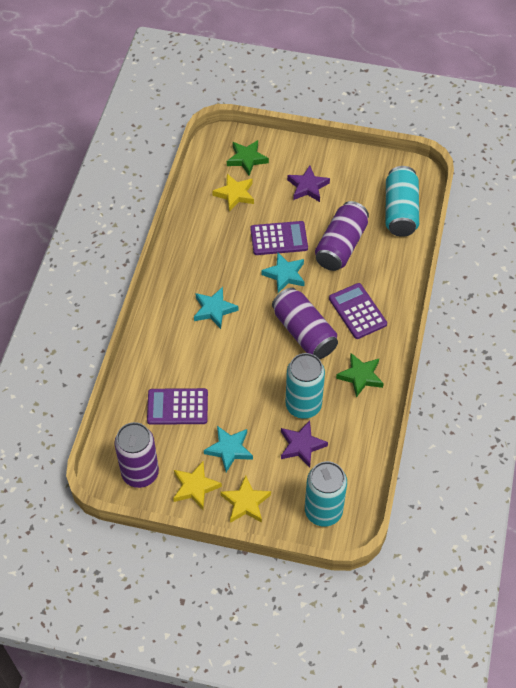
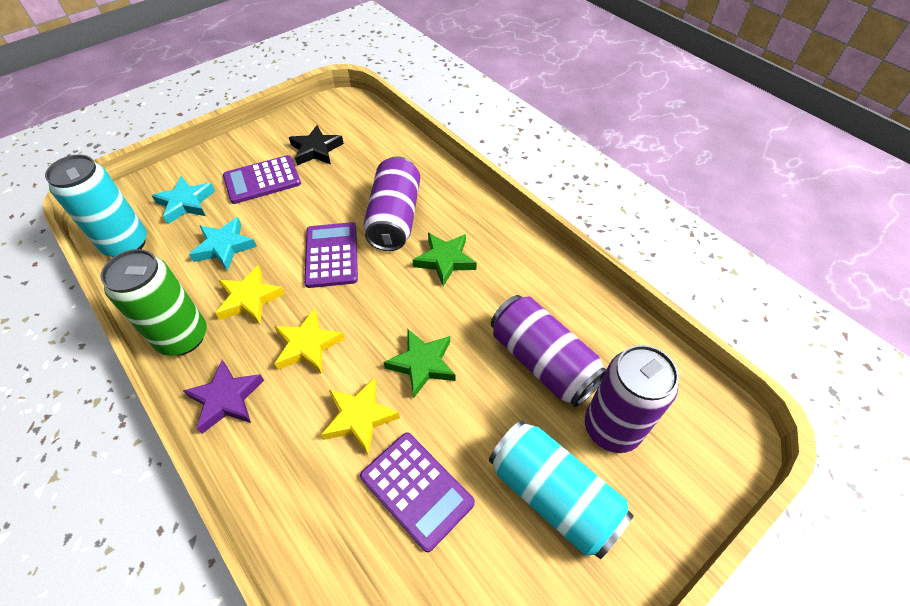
black star: 0 -> 1
green can: 0 -> 1
purple star: 2 -> 1
turquoise can: 3 -> 2
turquoise star: 3 -> 2

